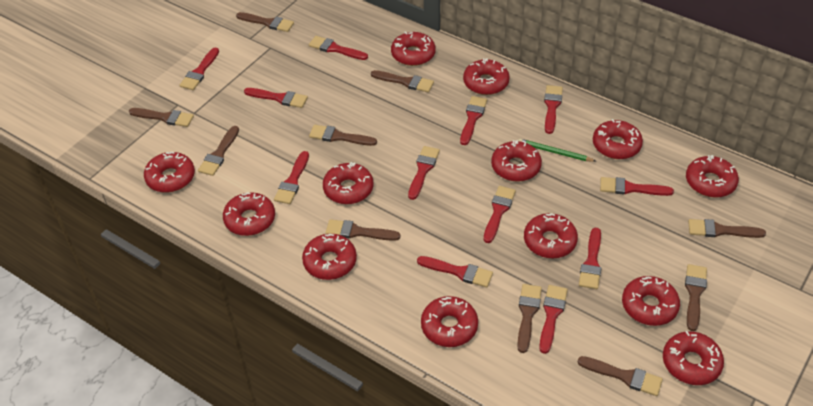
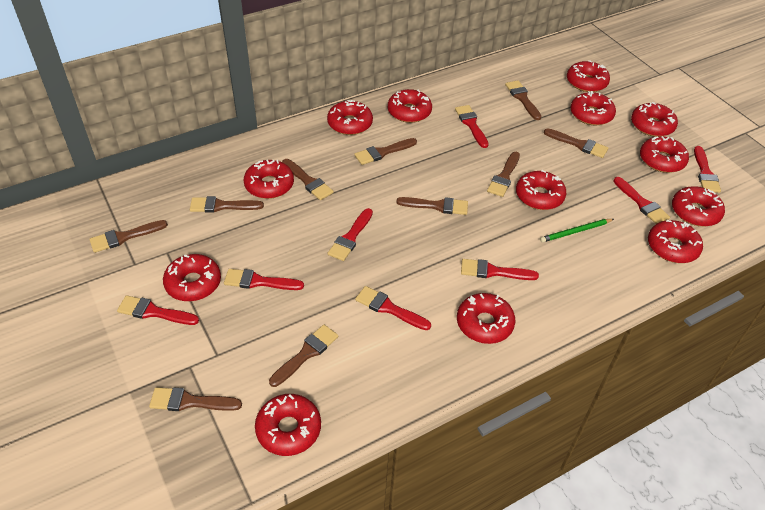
red brush: 12 -> 8

